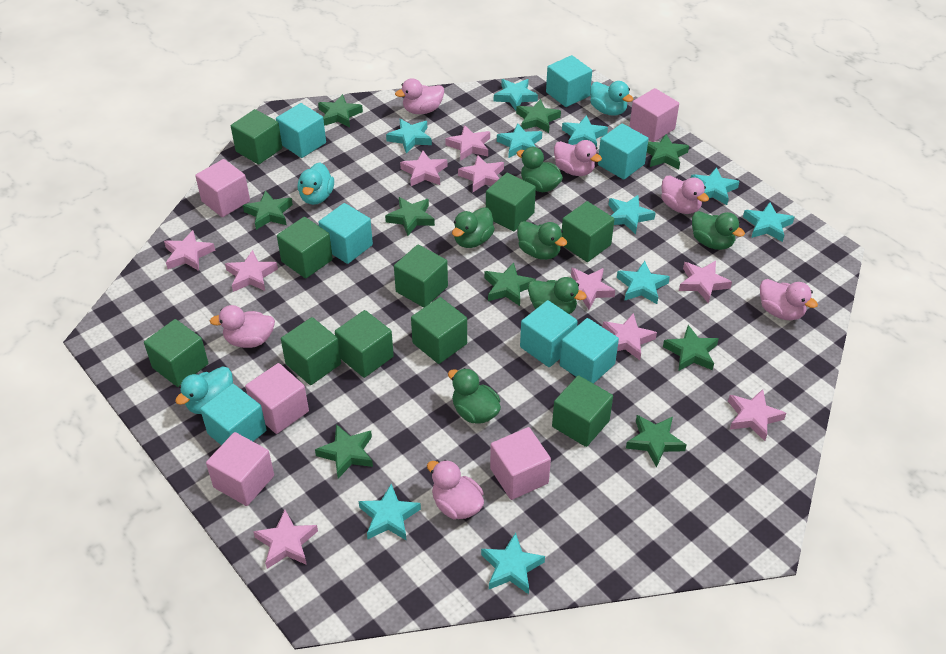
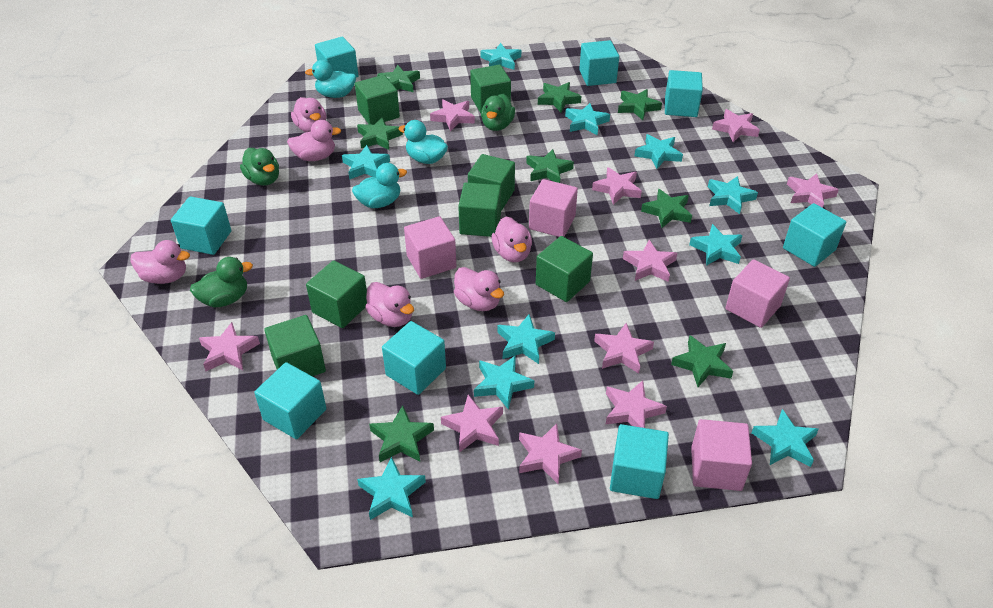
green cube: 10 -> 7
green duck: 6 -> 3
green star: 9 -> 8
pink cube: 5 -> 4
turquoise cube: 7 -> 8

